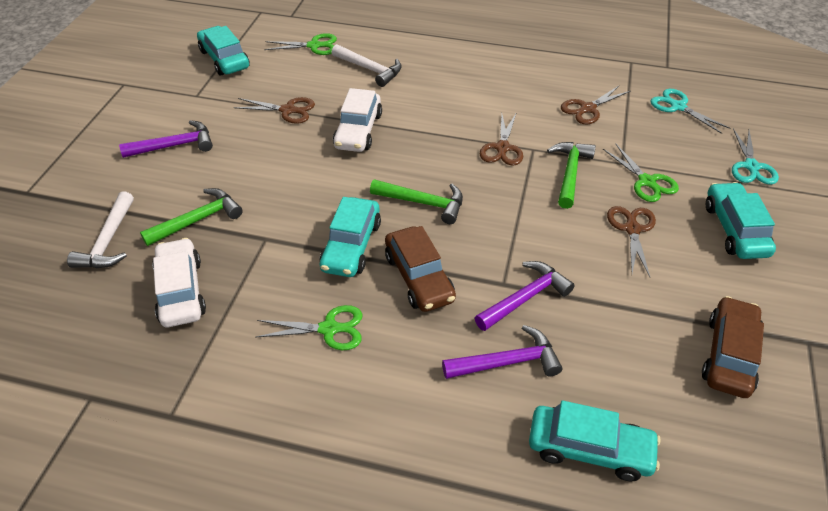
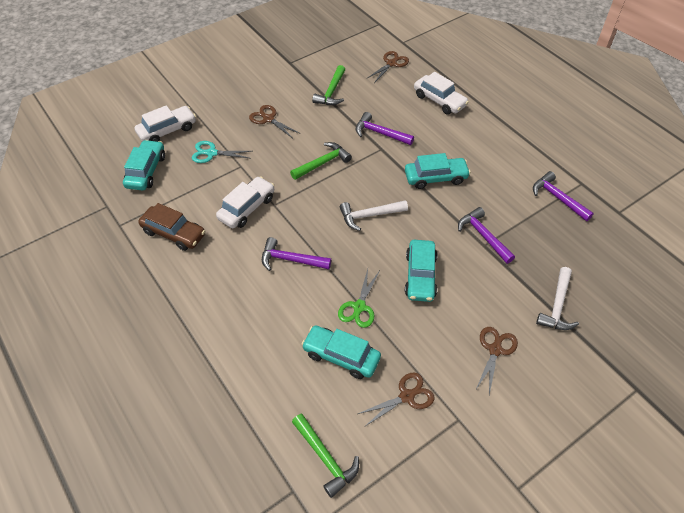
brown car: 2 -> 1
green scissors: 3 -> 1
purple hammer: 3 -> 4
turquoise scissors: 2 -> 1
white car: 2 -> 3

